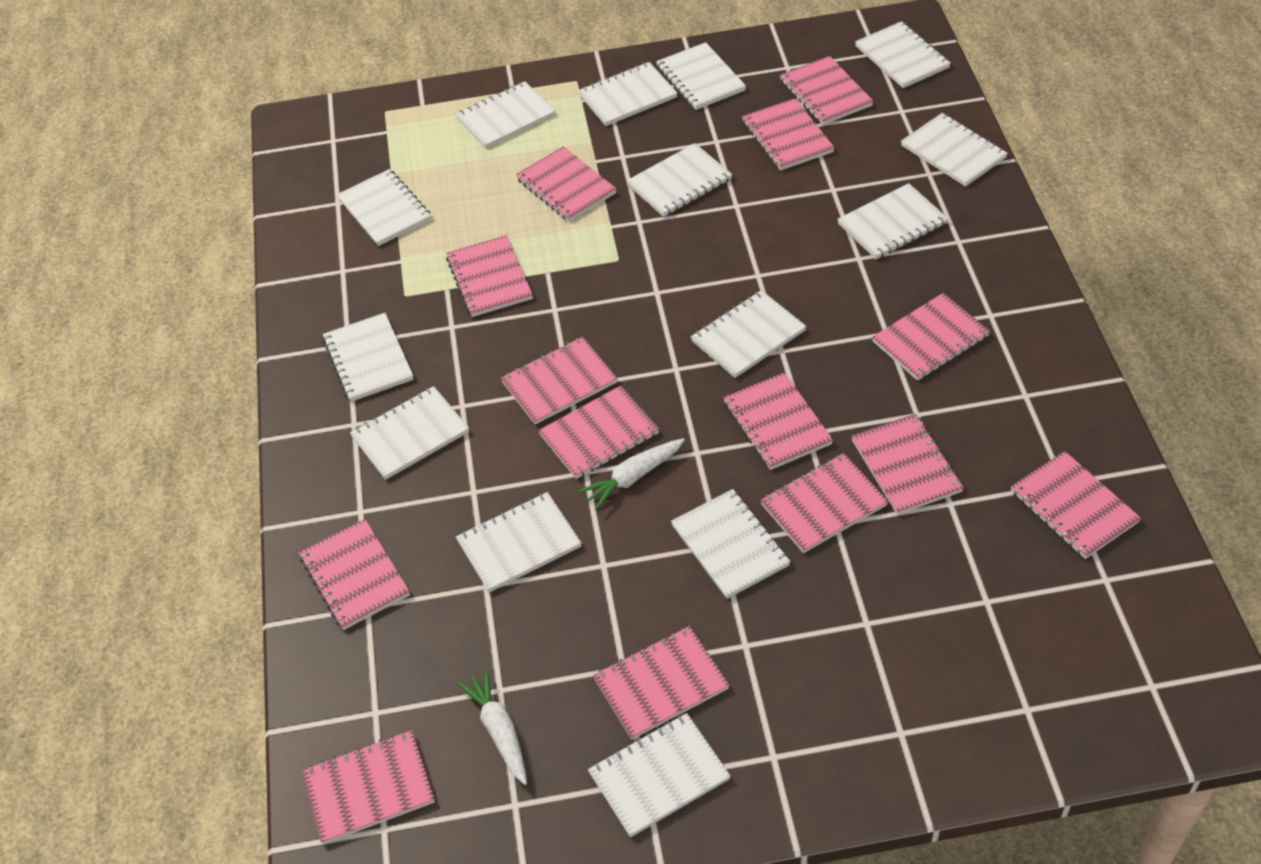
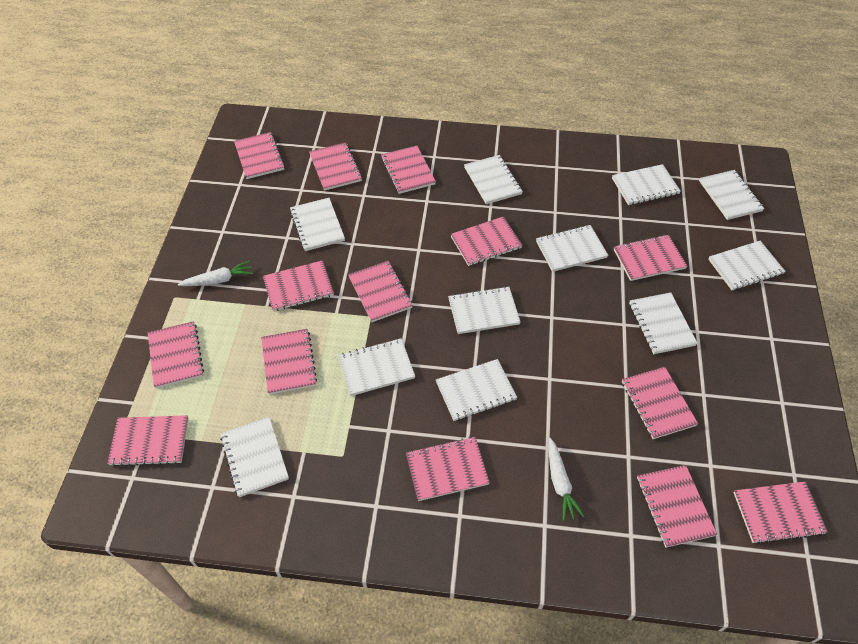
white notebook: 14 -> 11

